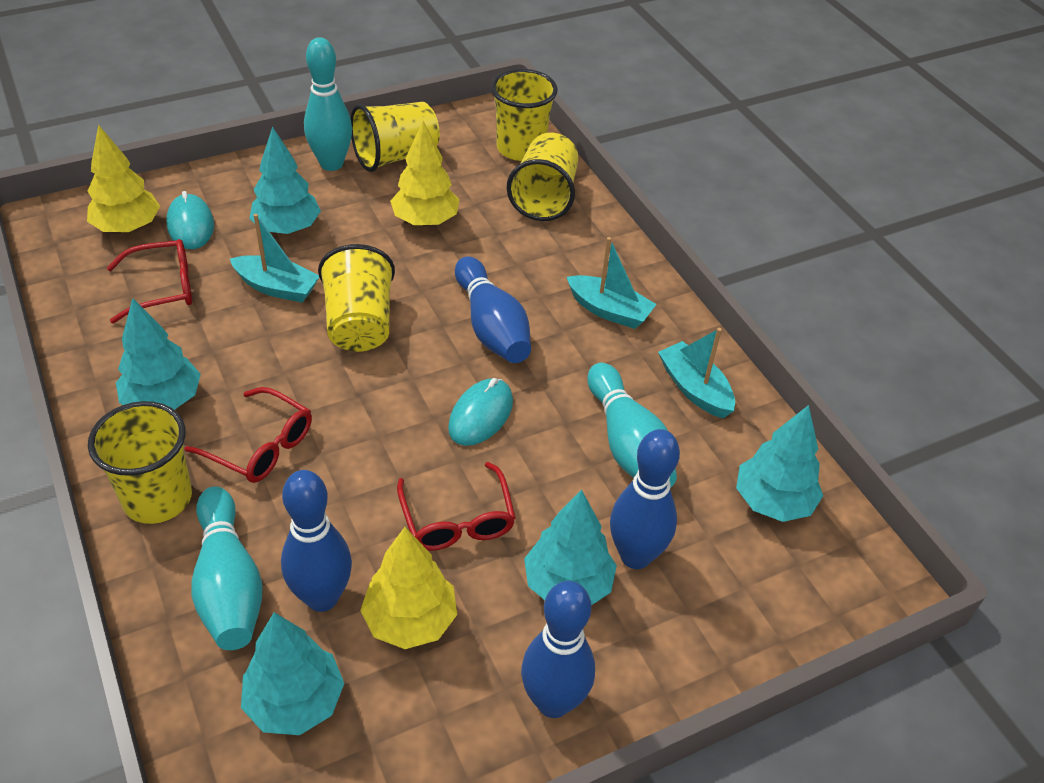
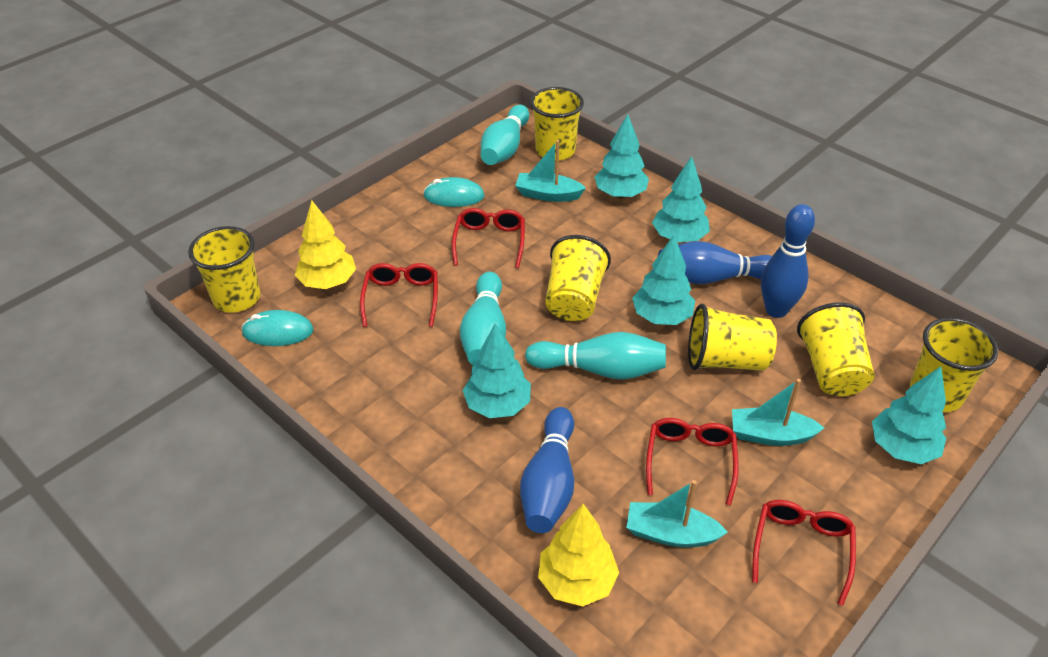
blue bowling pin: 4 -> 3
red glasses: 3 -> 4
yellow cup: 5 -> 6
yellow tree: 3 -> 2

